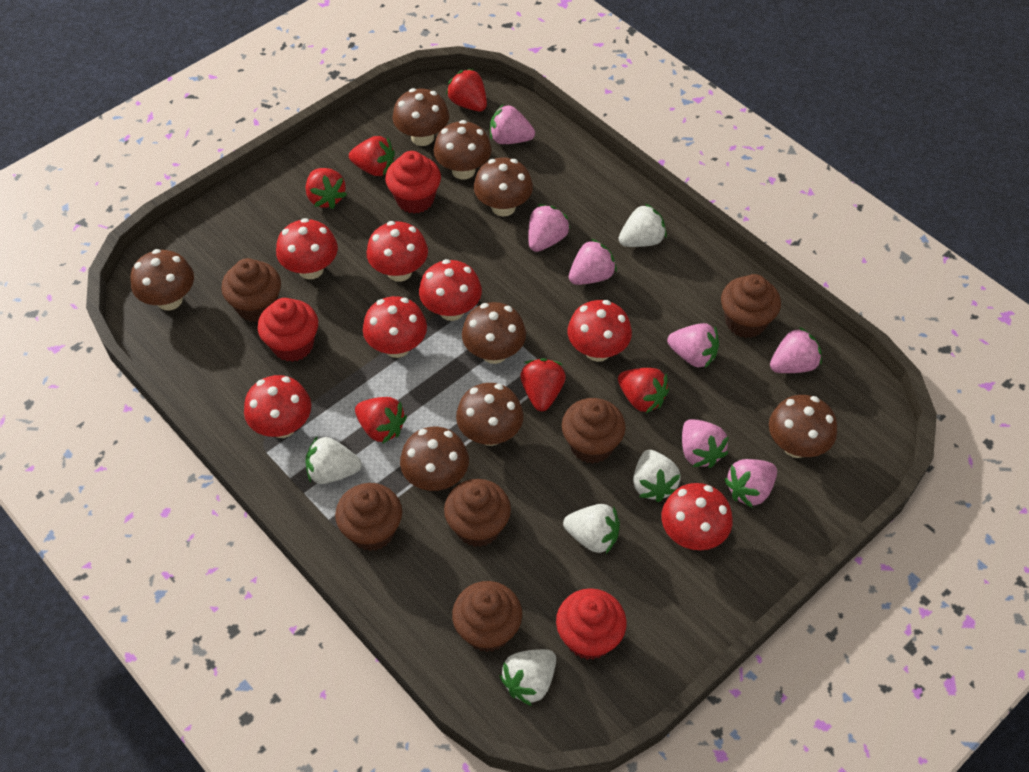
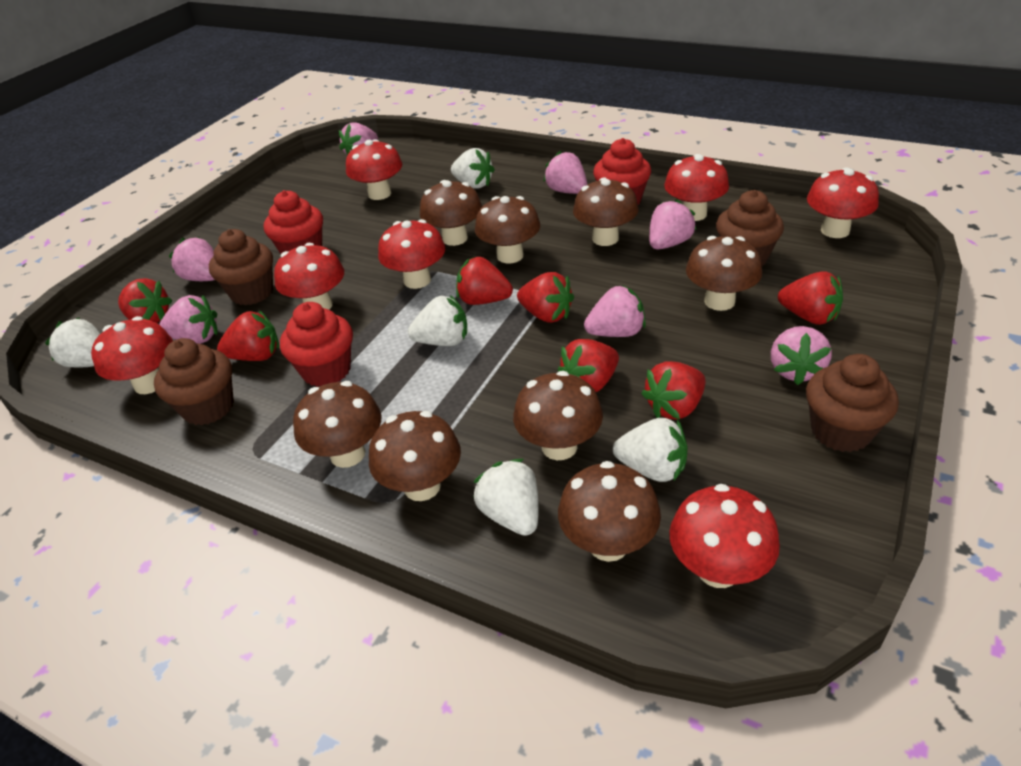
brown cupcake: 6 -> 4
red strawberry: 6 -> 7

